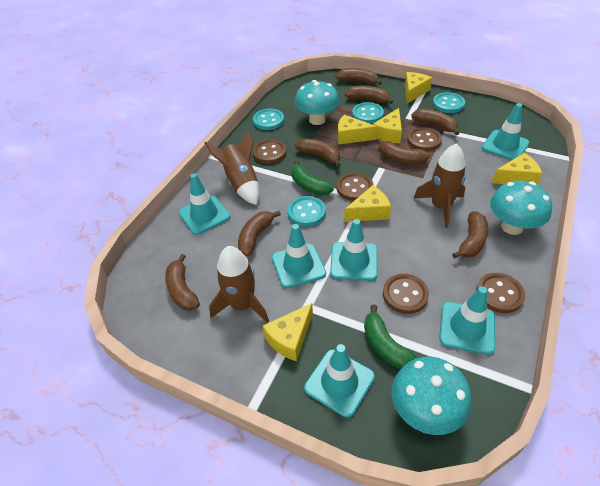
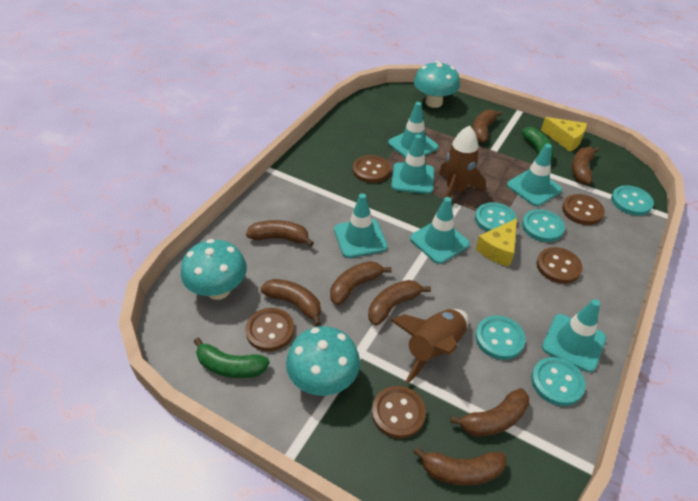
brown rocket: 3 -> 2
turquoise button: 4 -> 5
yellow cheese: 6 -> 2

